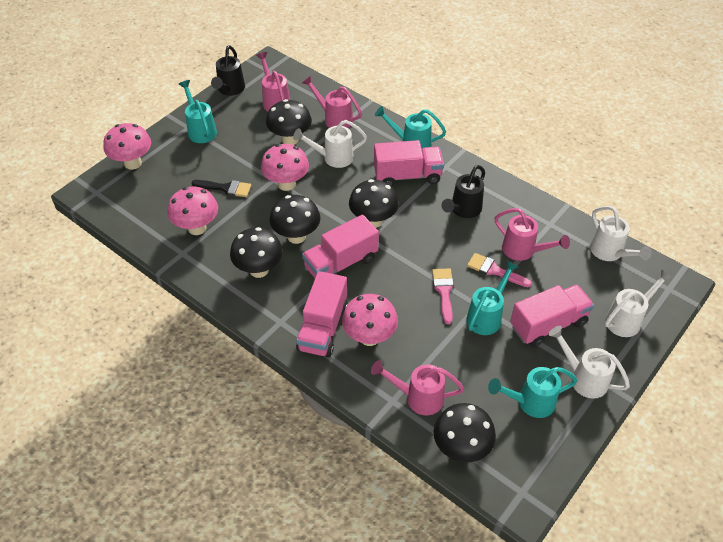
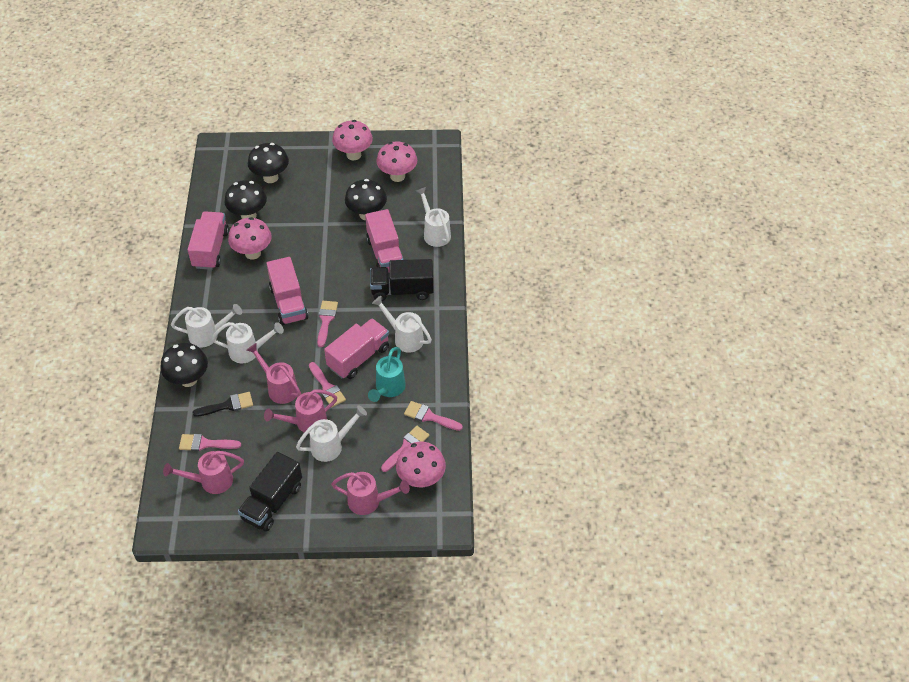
black mushroom: 5 -> 4
black truck: 0 -> 2
black watering can: 2 -> 0
pink brush: 2 -> 5
turquoise watering can: 4 -> 1
white watering can: 4 -> 5

